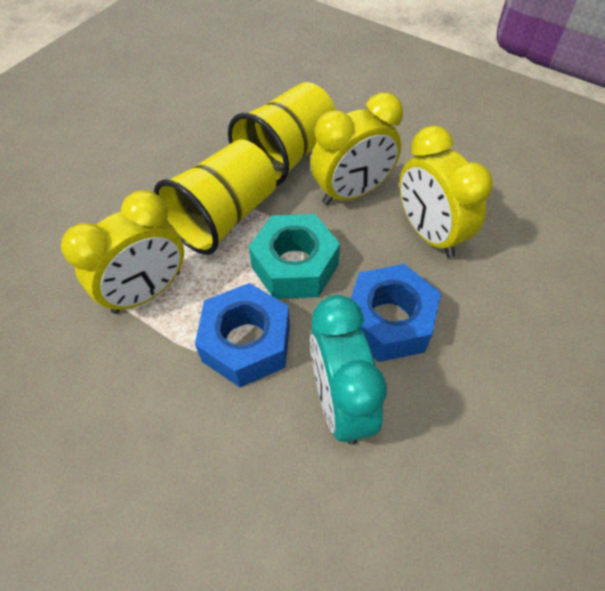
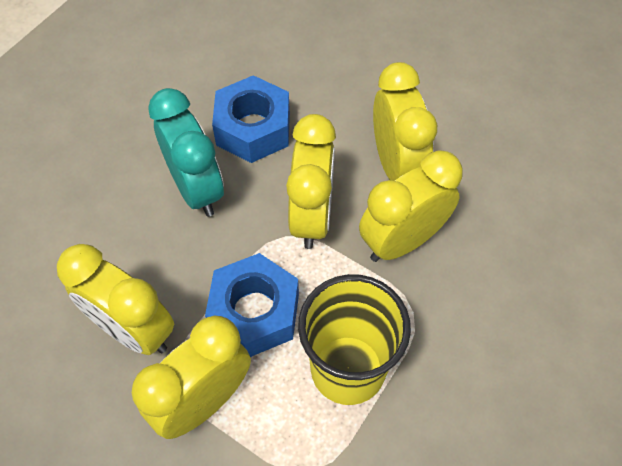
turquoise nut: 1 -> 0
yellow clock: 3 -> 5
yellow cup: 2 -> 1

